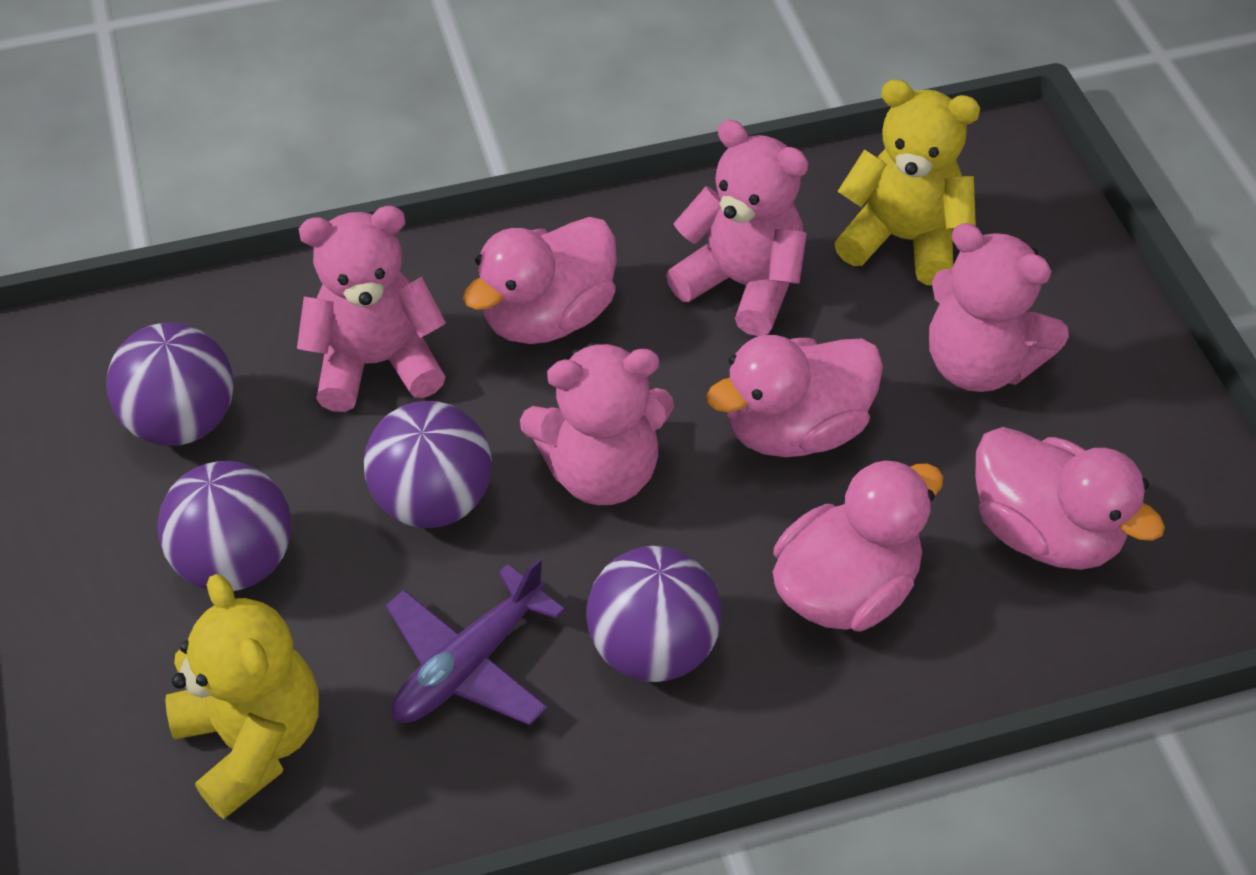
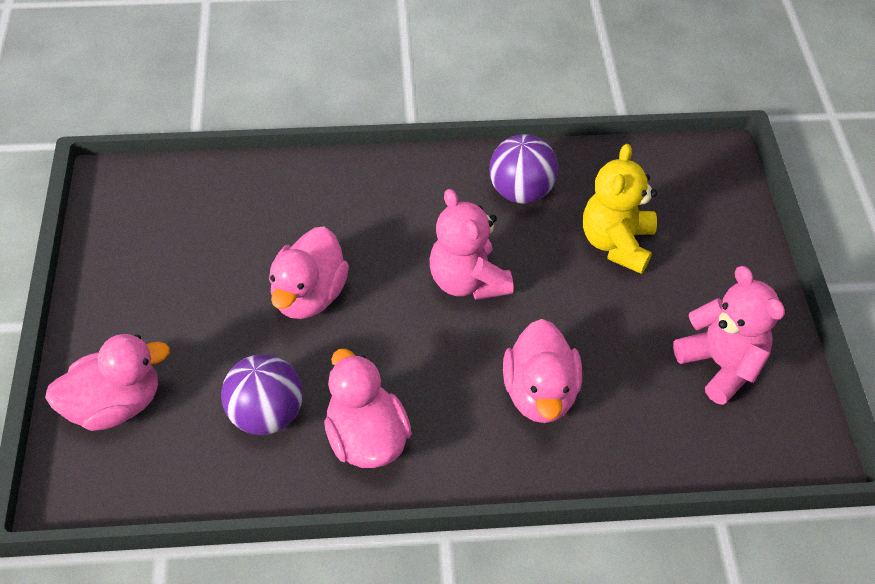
pink teddy bear: 4 -> 2
purple ball: 4 -> 2
purple plane: 1 -> 0
yellow teddy bear: 2 -> 1

